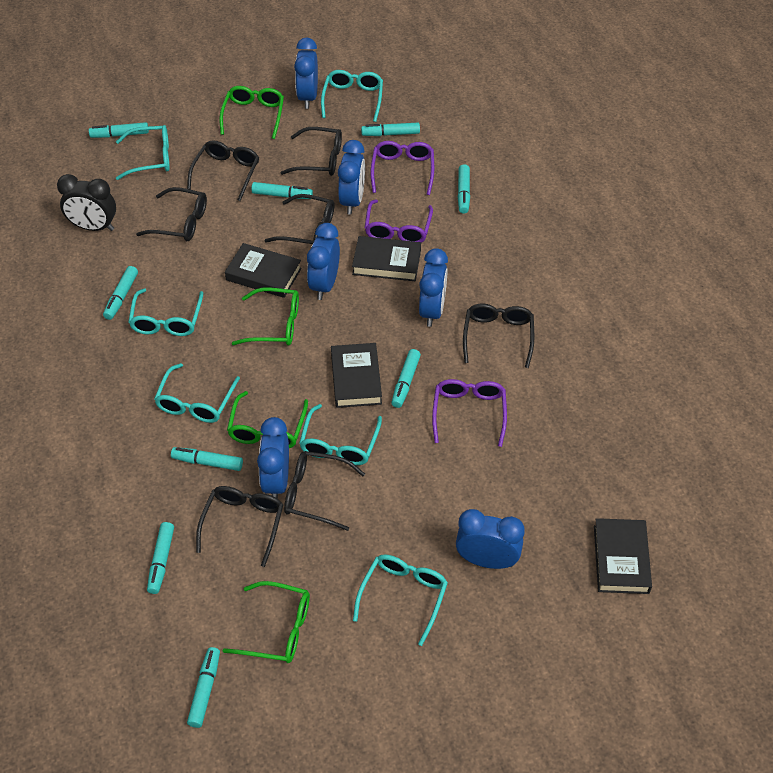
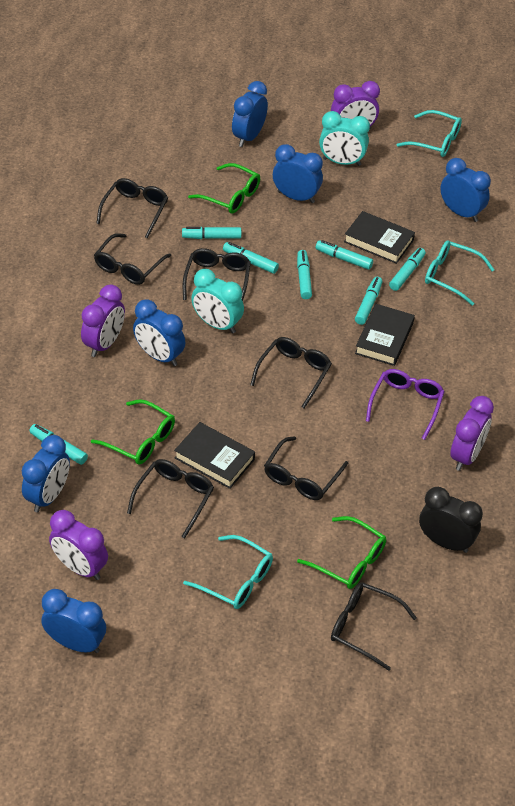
black book: 4 -> 3
green glasses: 4 -> 3
purple clock: 0 -> 4
purple glasses: 3 -> 1
turquoise clock: 0 -> 2
turquoise glasses: 6 -> 3
turquoise marker: 9 -> 7

